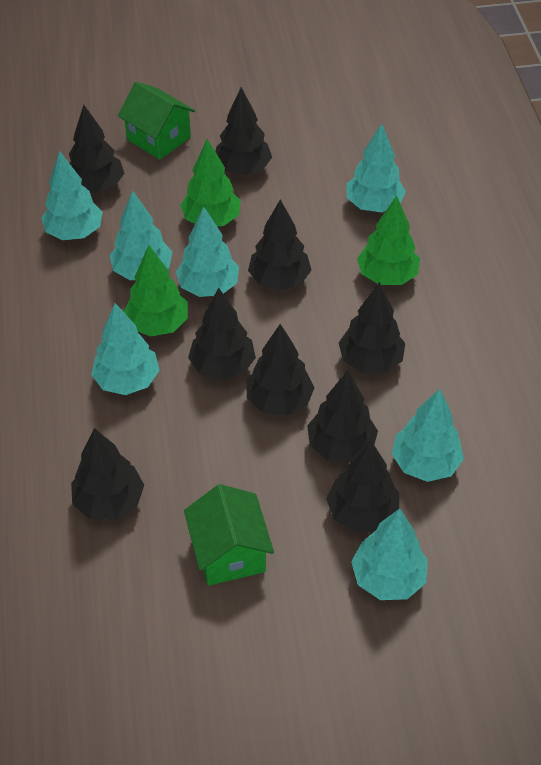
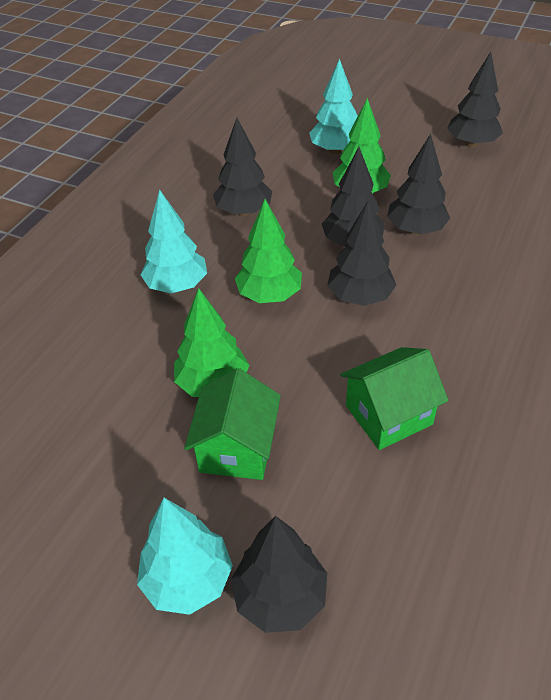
black tree: 9 -> 6
turquoise tree: 7 -> 3

